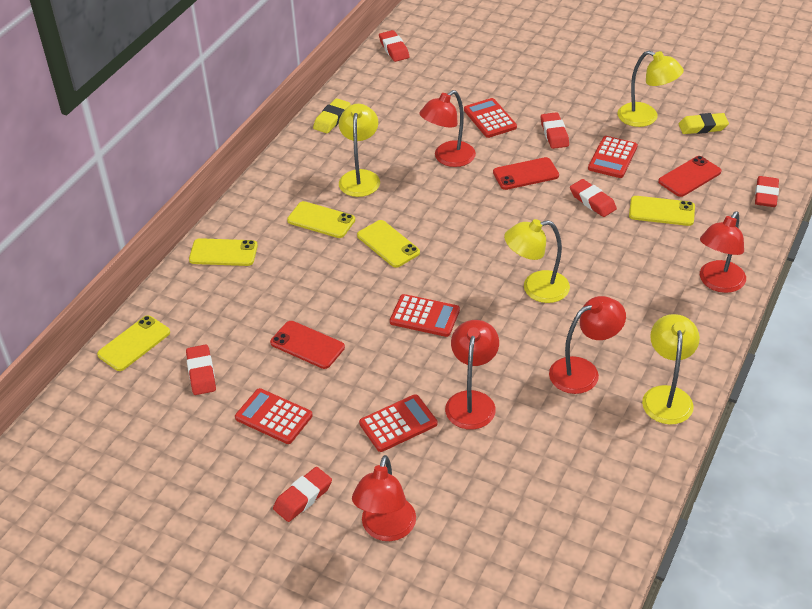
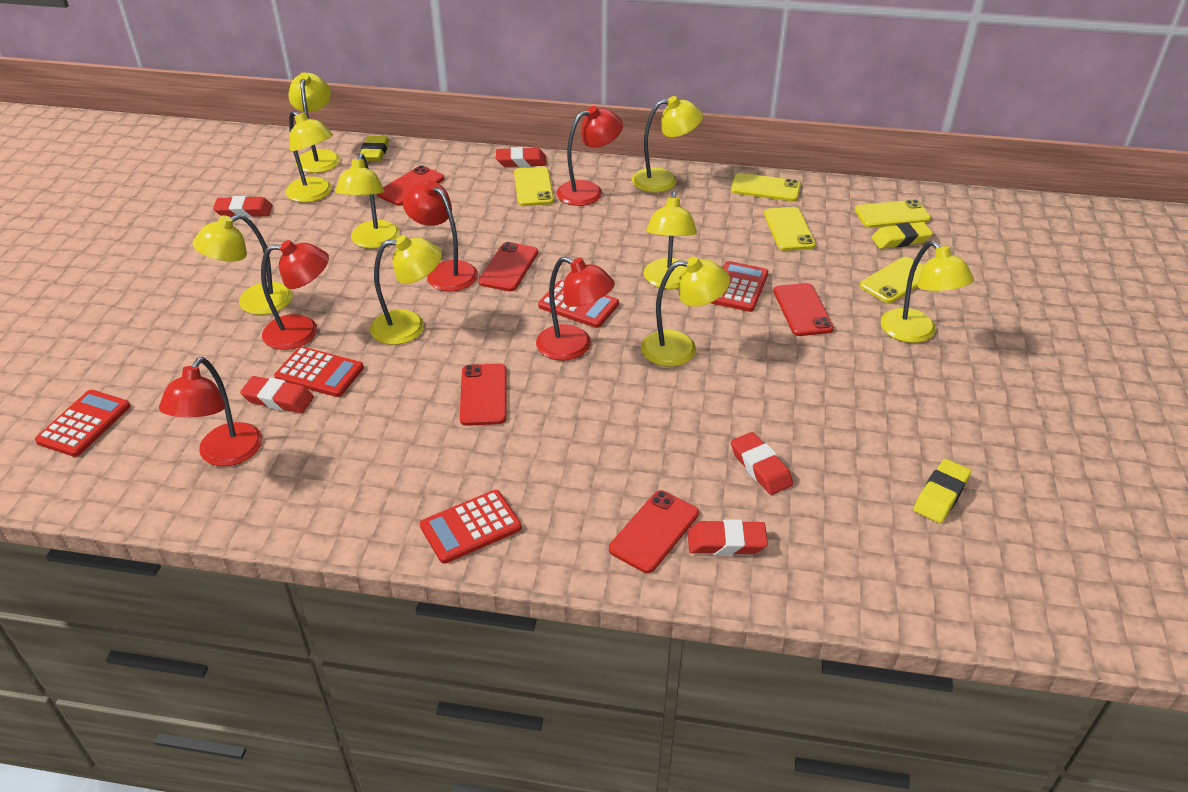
red eraser: 6 -> 5
red phone: 3 -> 5
yellow eraser: 2 -> 3
yellow lamp: 4 -> 9

